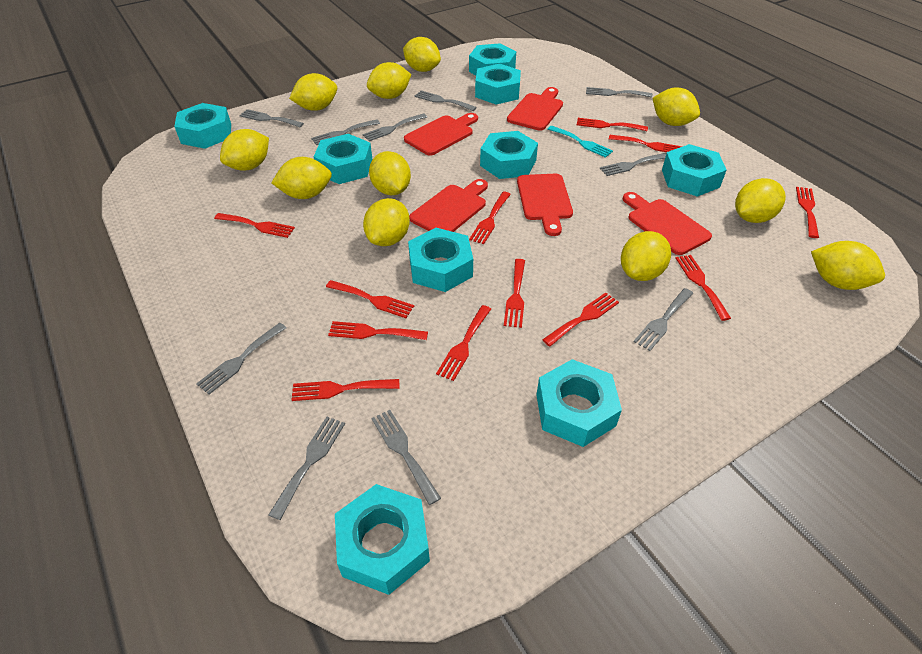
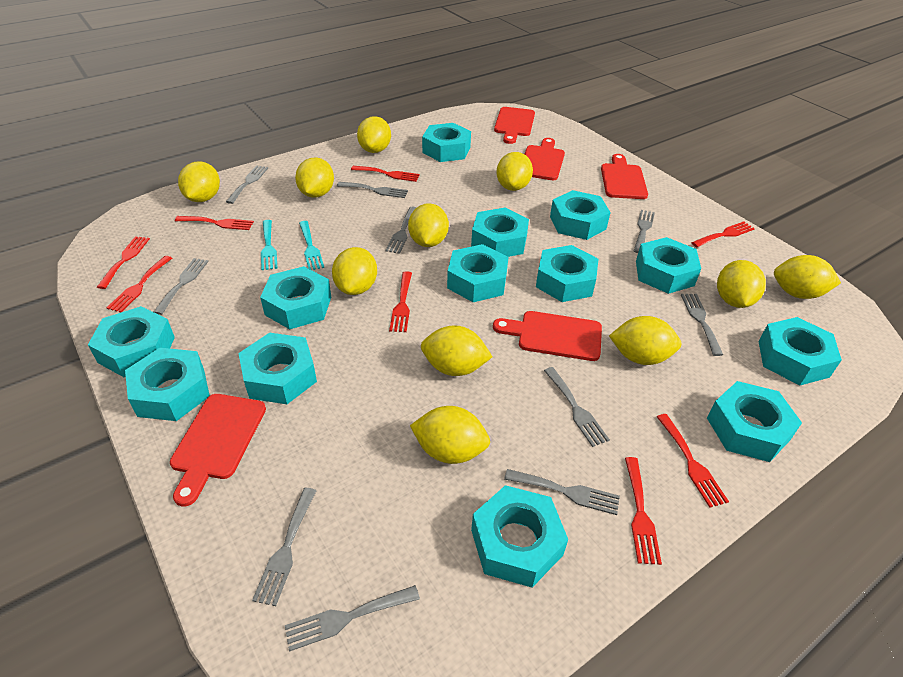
red fork: 12 -> 8
turquoise fork: 1 -> 2
turquoise nut: 9 -> 13

